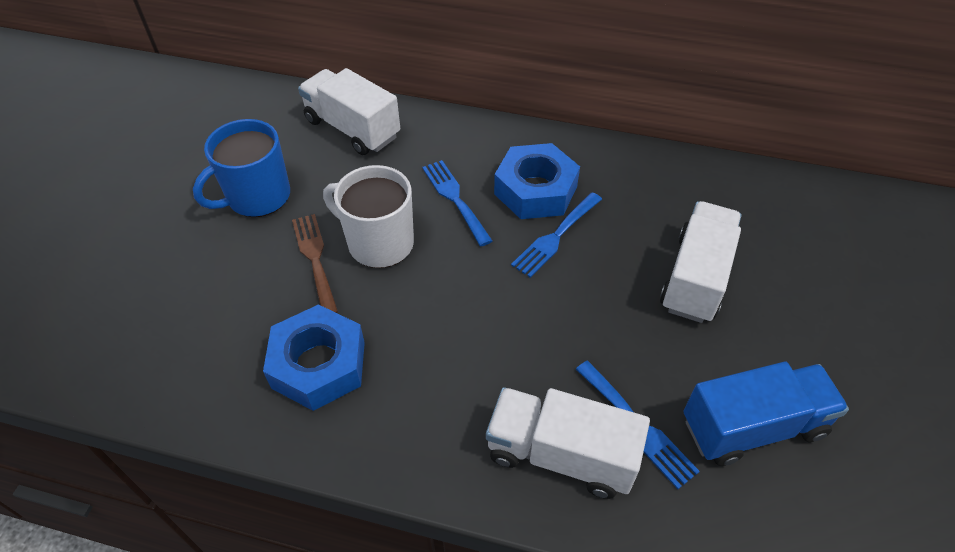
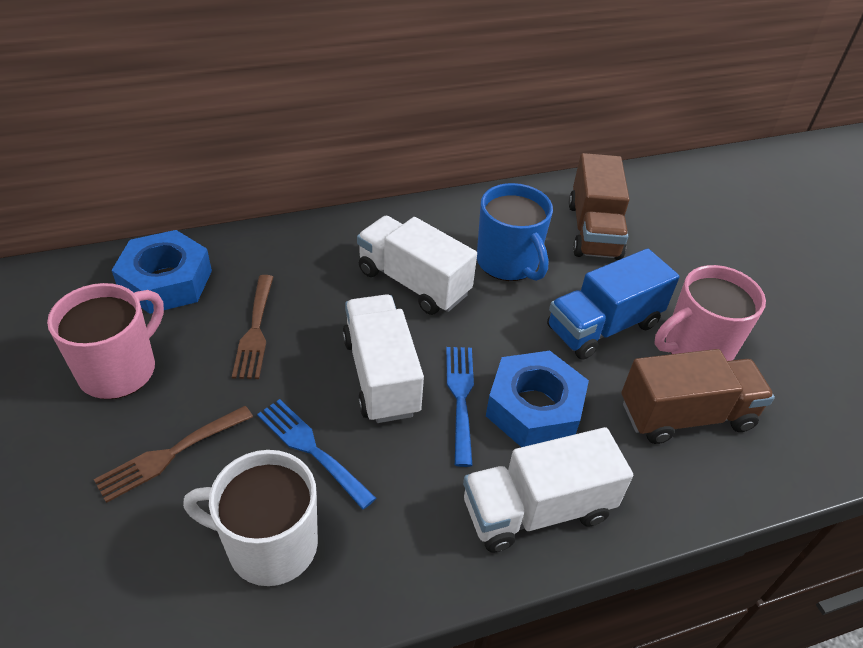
blue fork: 3 -> 2
brown fork: 1 -> 2
brown truck: 0 -> 2
pink mug: 0 -> 2

